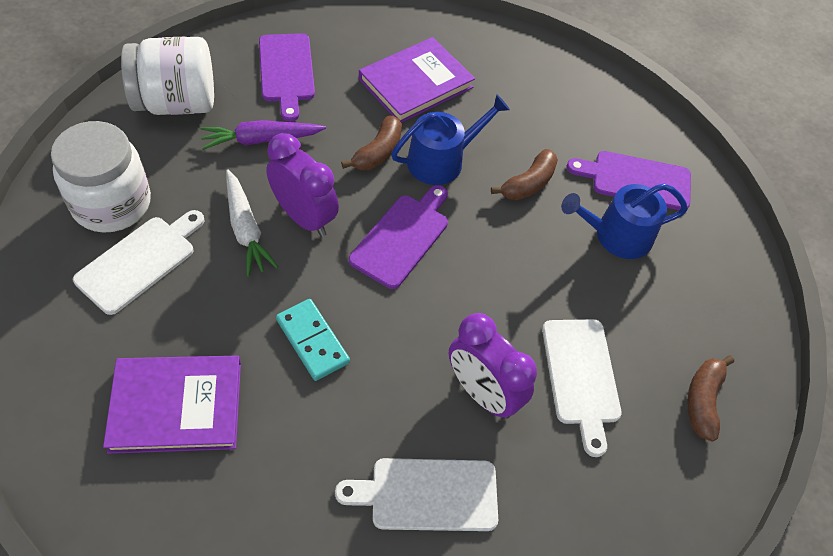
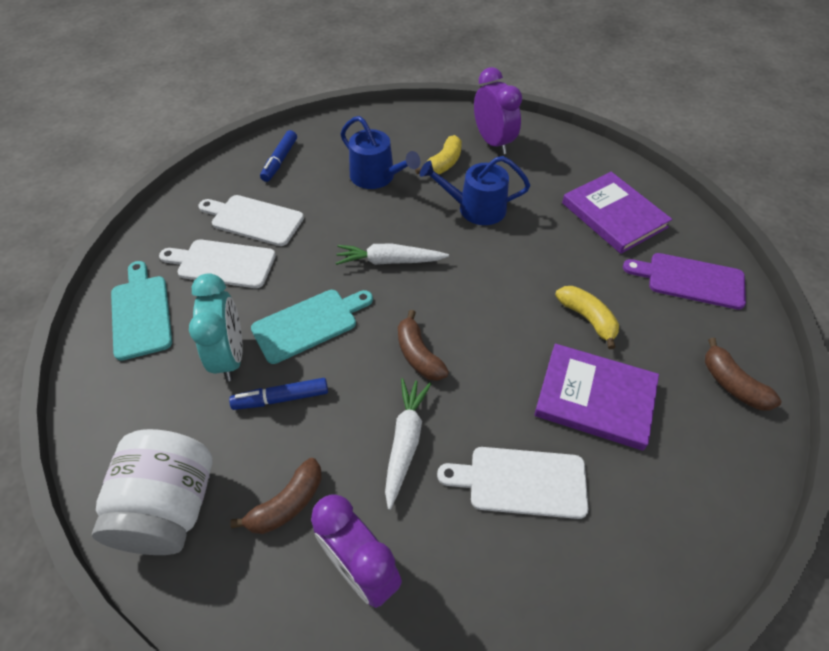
blue marker: 0 -> 2
purple carrot: 1 -> 0
purple cutting board: 3 -> 1
turquoise clock: 0 -> 1
turquoise cutting board: 0 -> 2
turquoise domino: 1 -> 0
white carrot: 1 -> 2
white jar: 2 -> 1
yellow banana: 0 -> 2

